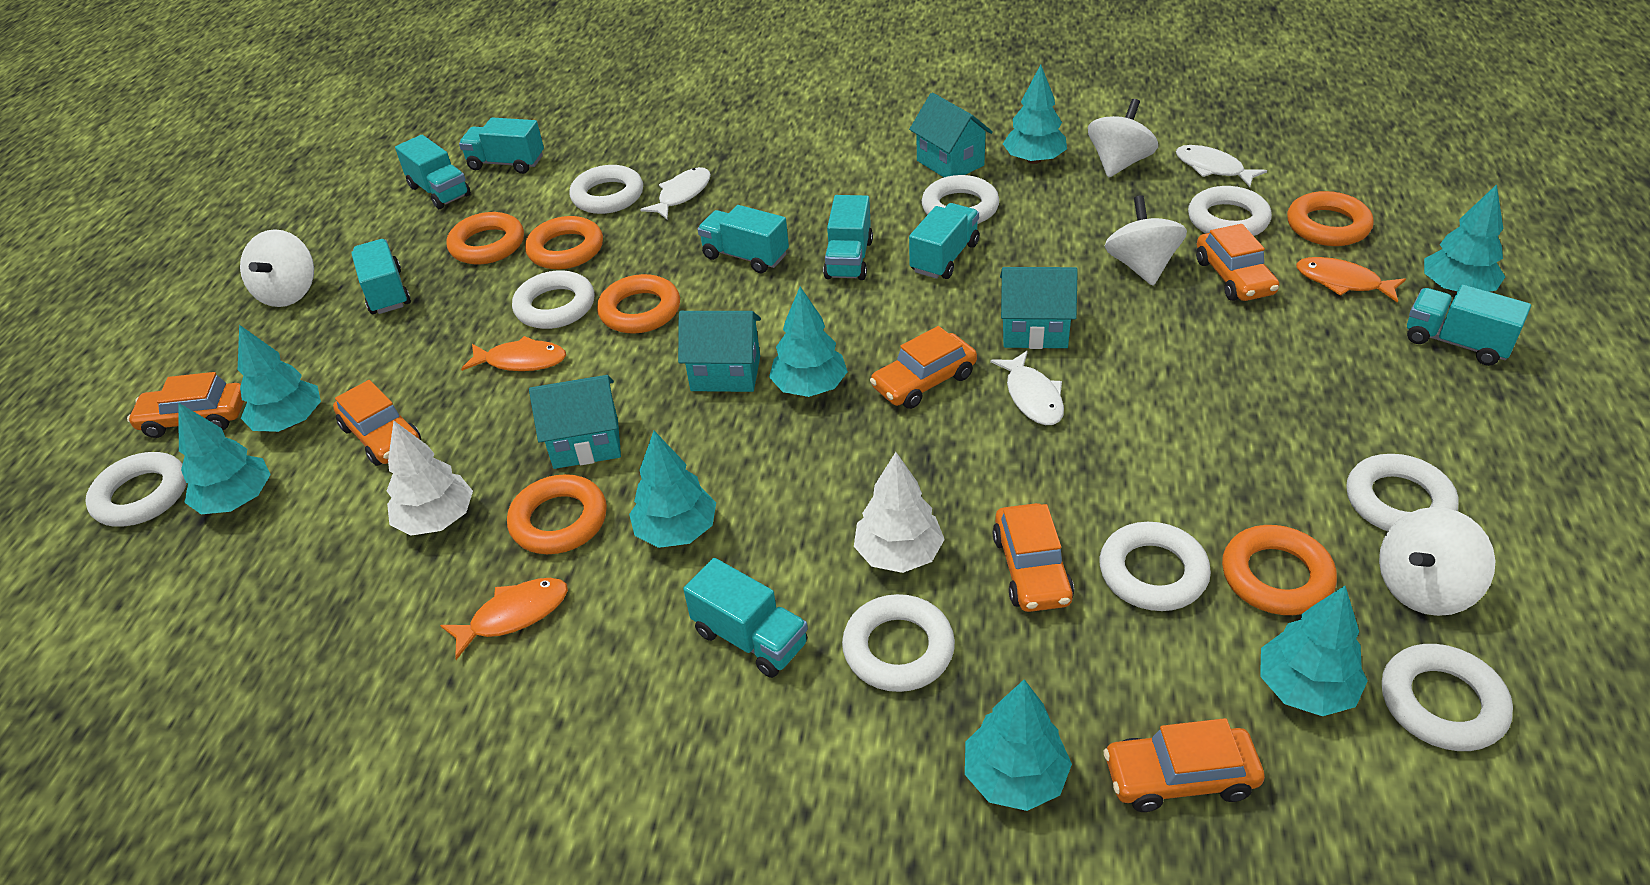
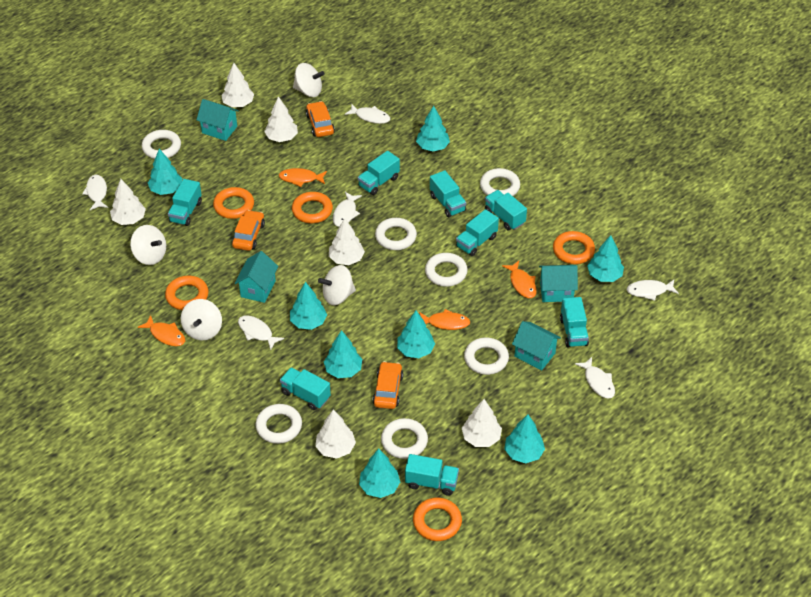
orange car: 6 -> 3
orange fish: 3 -> 4
orange ring: 6 -> 5
white fish: 3 -> 6
white ring: 9 -> 7
white tree: 2 -> 6

